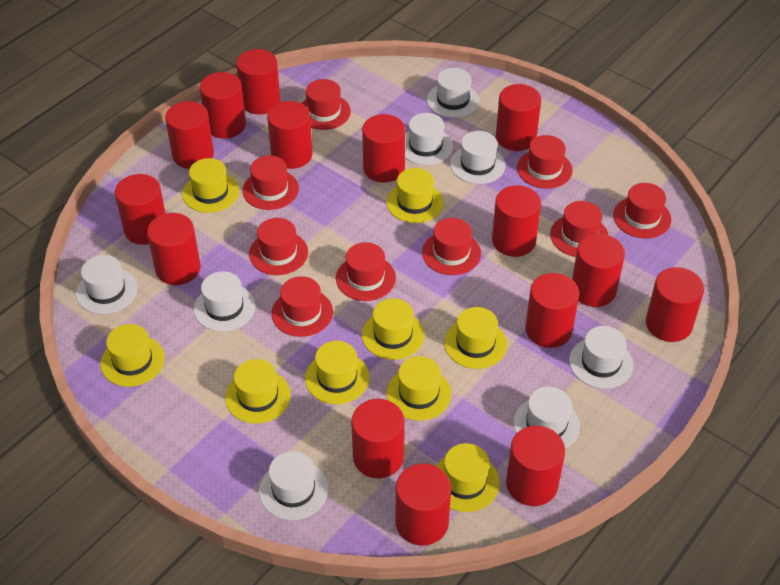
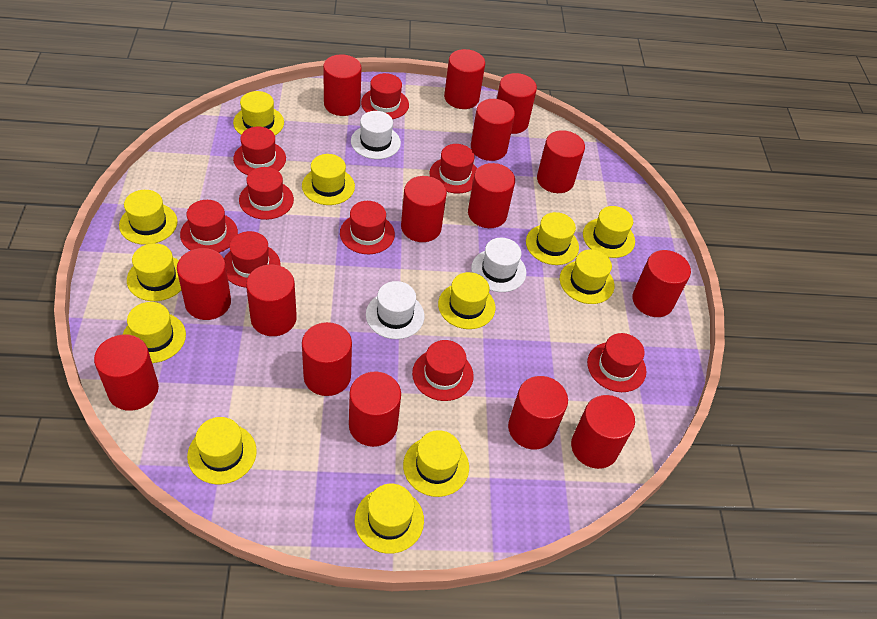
white hat: 8 -> 3
yellow hat: 9 -> 12

